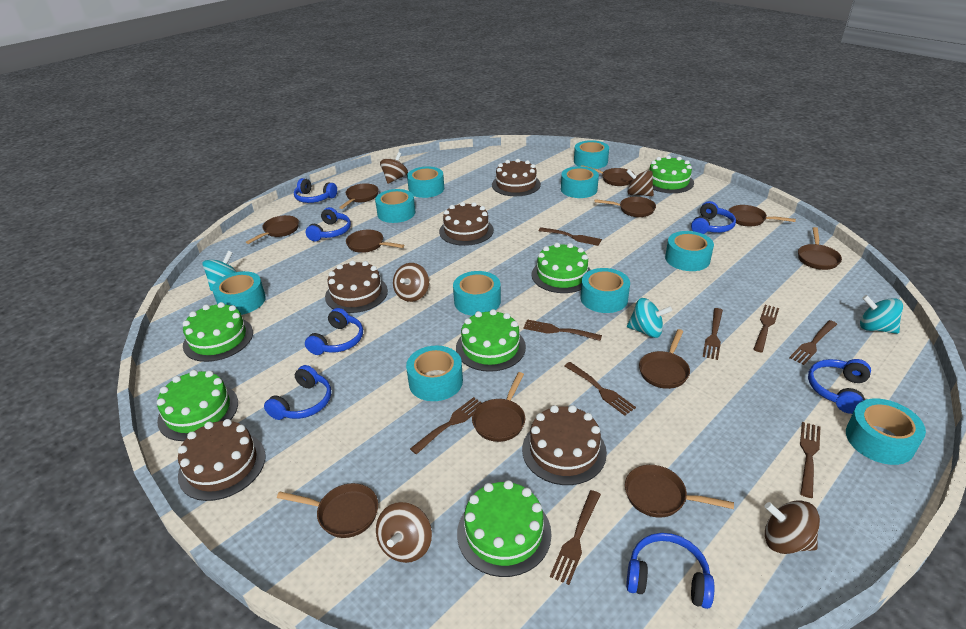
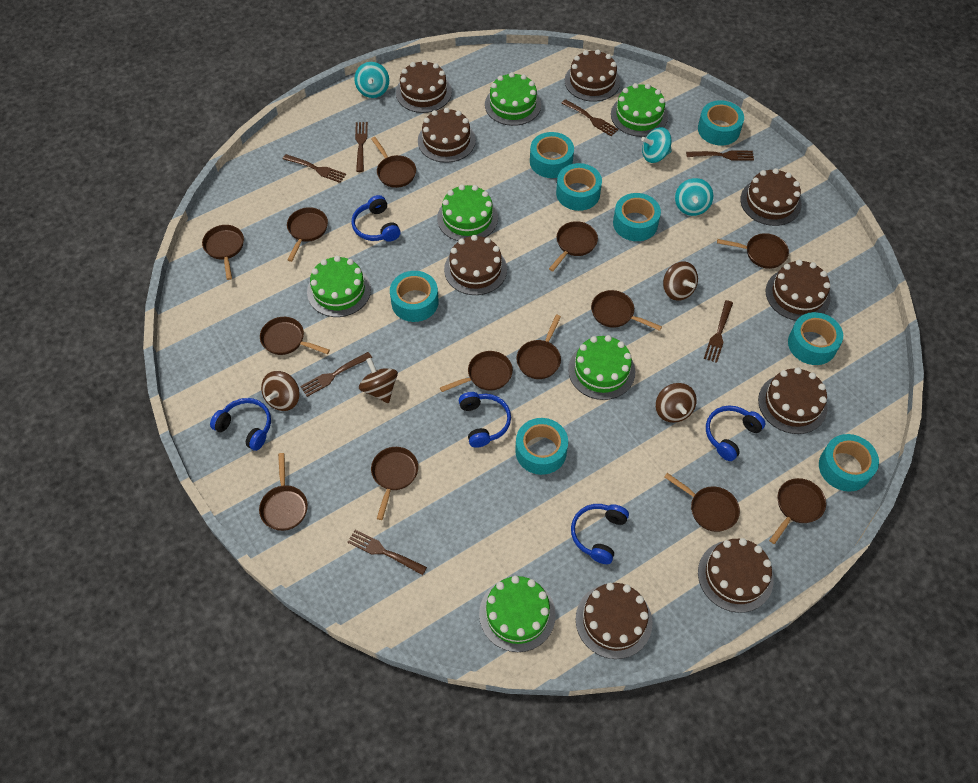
blue headphones: 7 -> 5
brown cake: 5 -> 9
brown fork: 9 -> 7
brown pan: 11 -> 13
brown spinning top: 5 -> 4
turquoise tape: 10 -> 8

